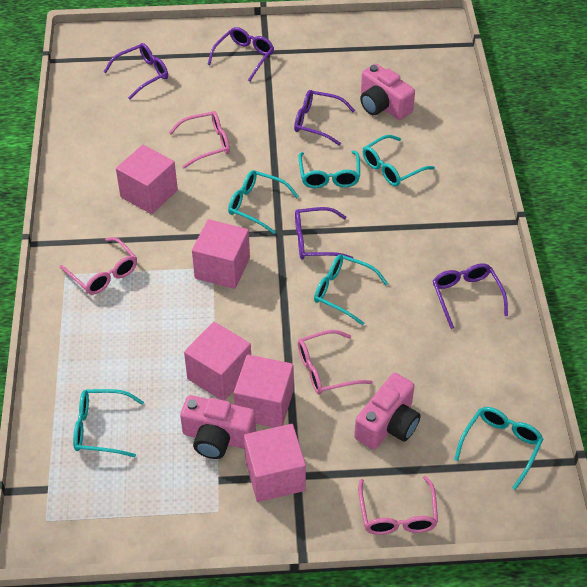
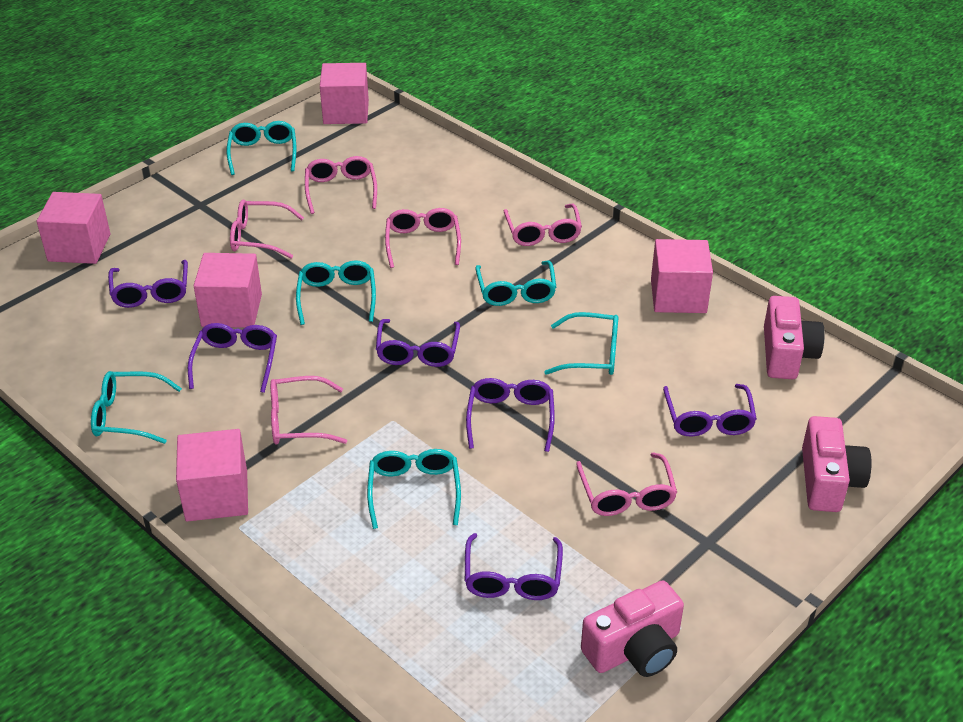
pink glasses: 4 -> 6
purple glasses: 5 -> 6

